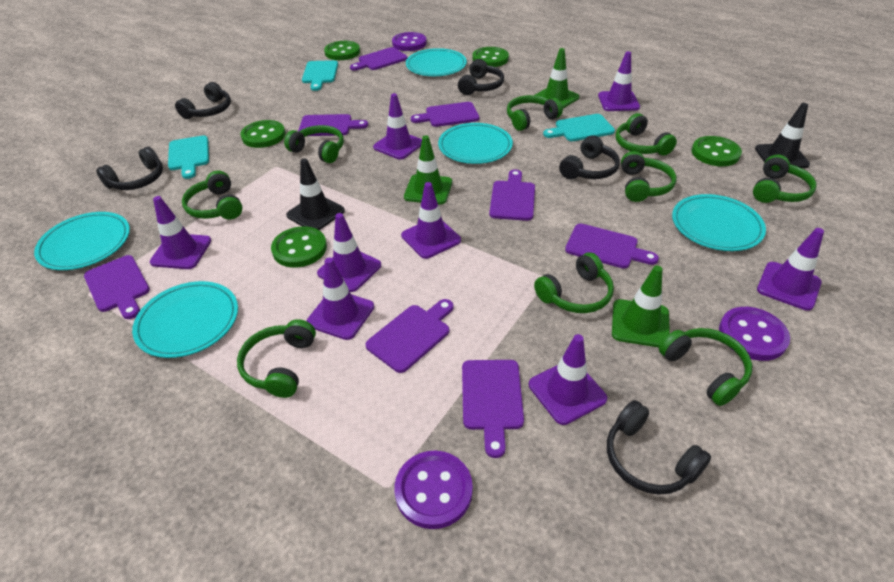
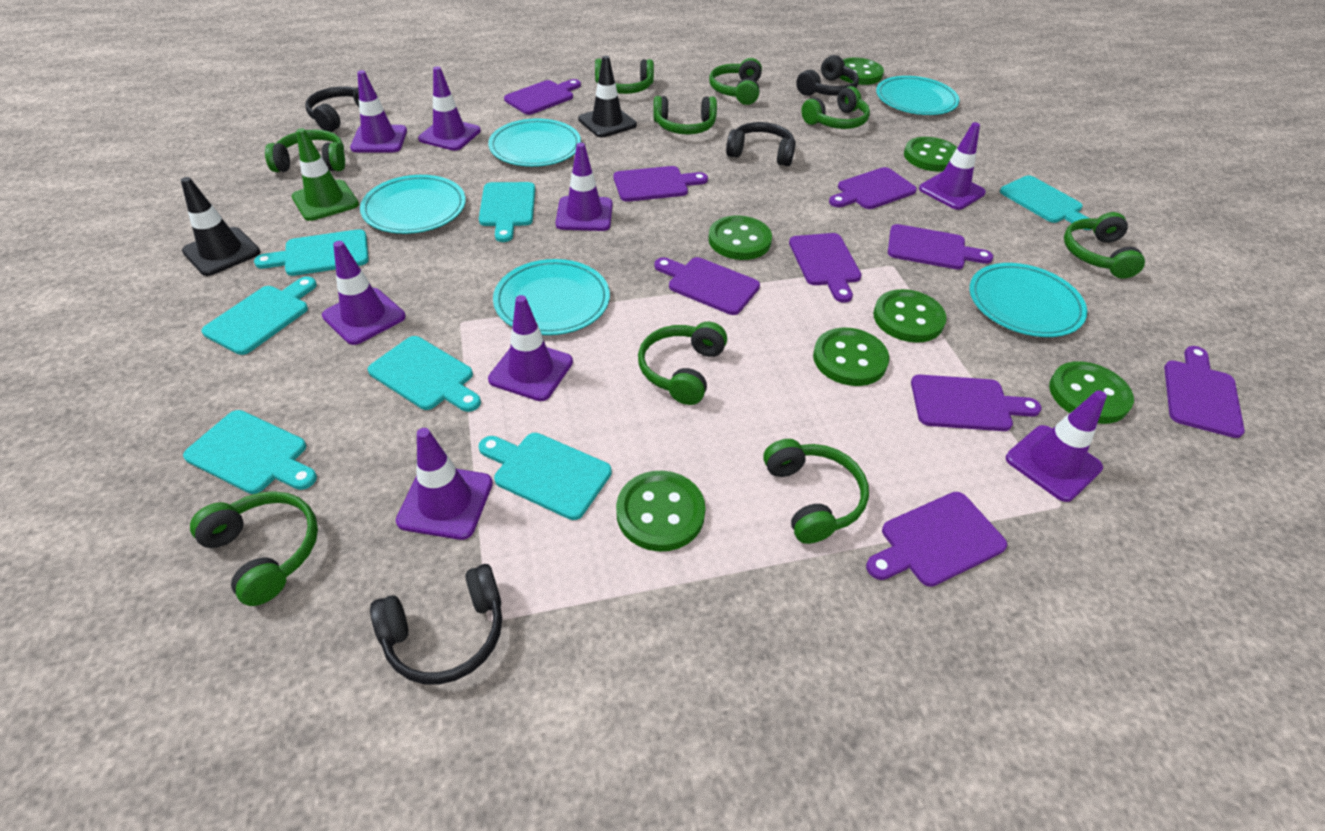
black headphones: 5 -> 4
green button: 5 -> 7
green traffic cone: 3 -> 1
purple button: 3 -> 0
purple cutting board: 8 -> 9
turquoise cutting board: 3 -> 7

